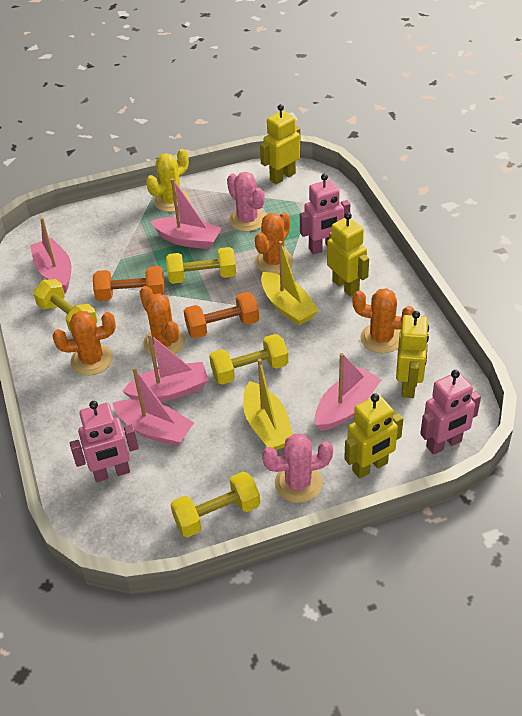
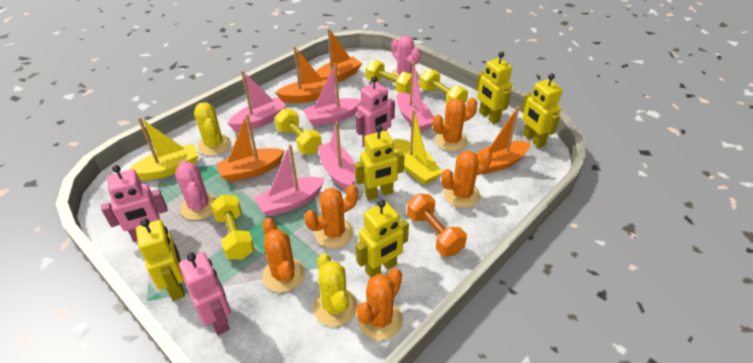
orange boat: 0 -> 4
orange cactus: 4 -> 5
orange dumbbell: 2 -> 1
yellow cactus: 1 -> 2
yellow robot: 4 -> 5

